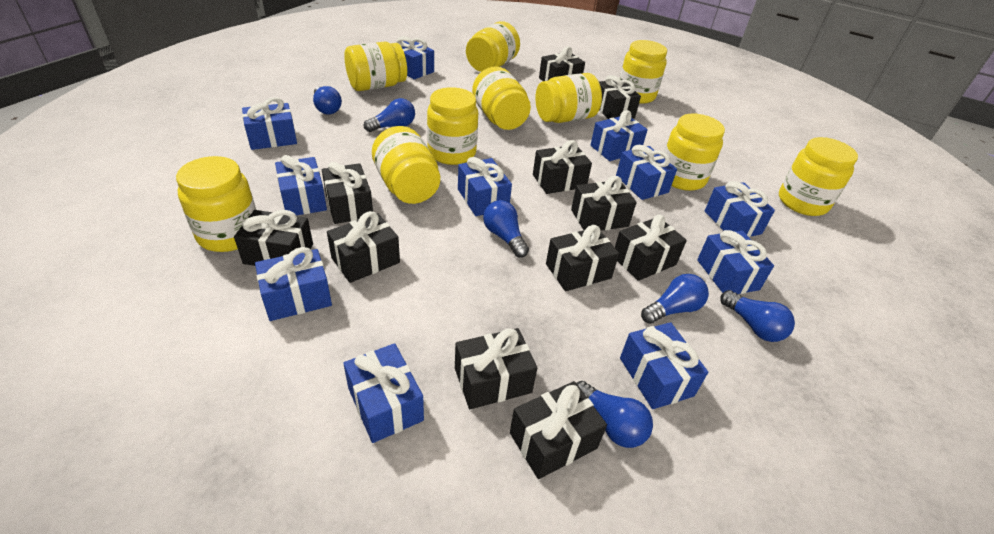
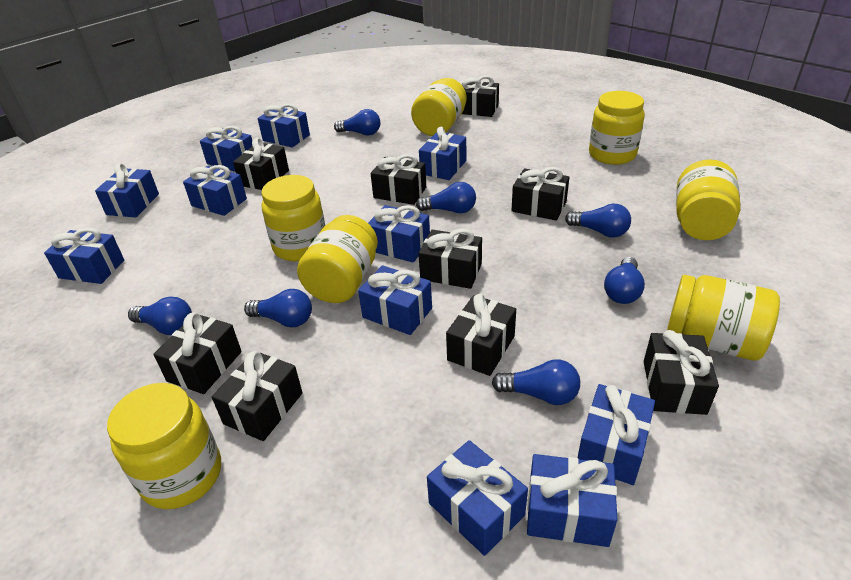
black gift: 11 -> 9
blue light bulb: 6 -> 7
yellow jar: 10 -> 7

